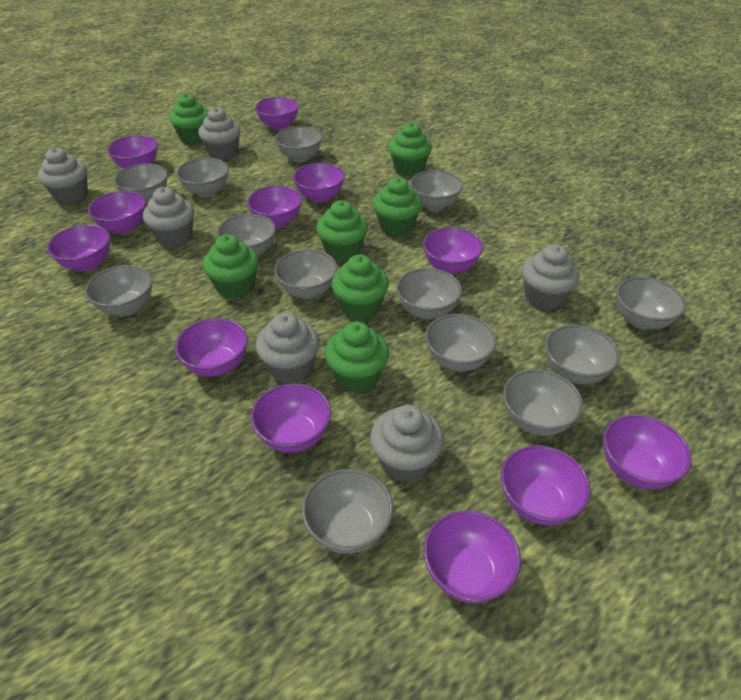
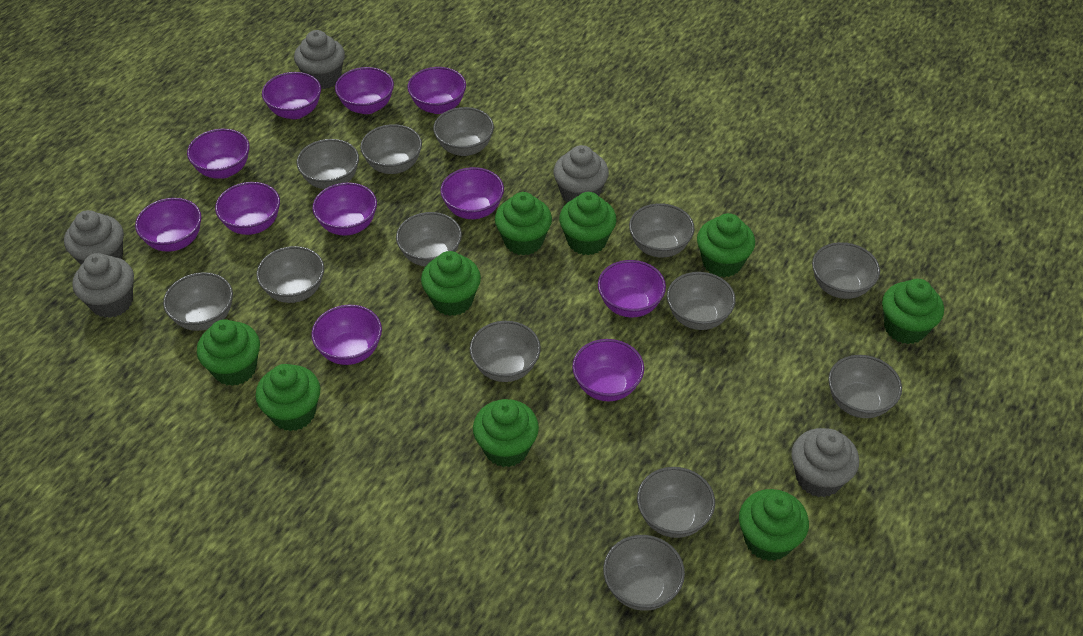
green cupcake: 7 -> 9
grey cupcake: 6 -> 5
purple bowl: 12 -> 11

